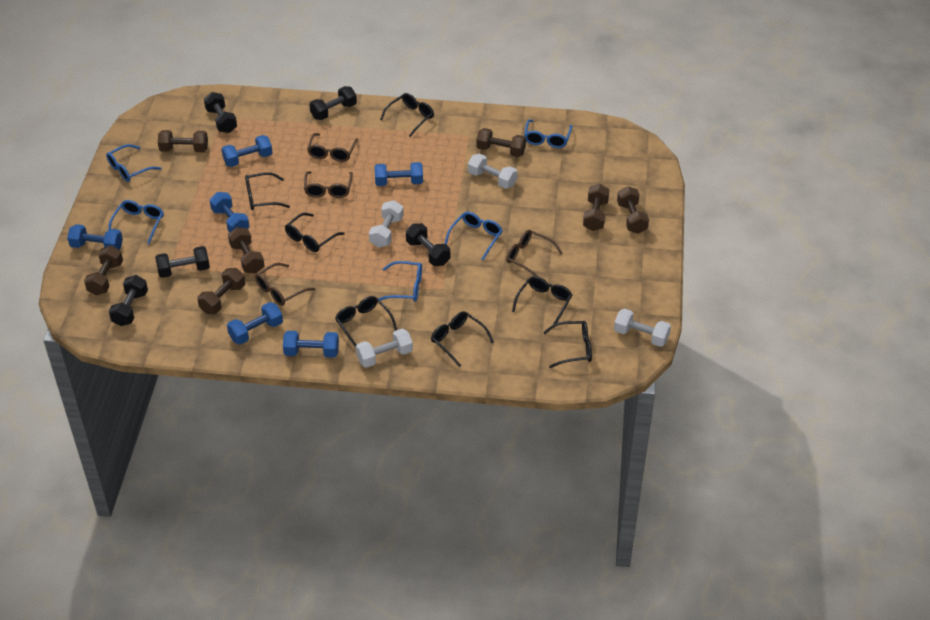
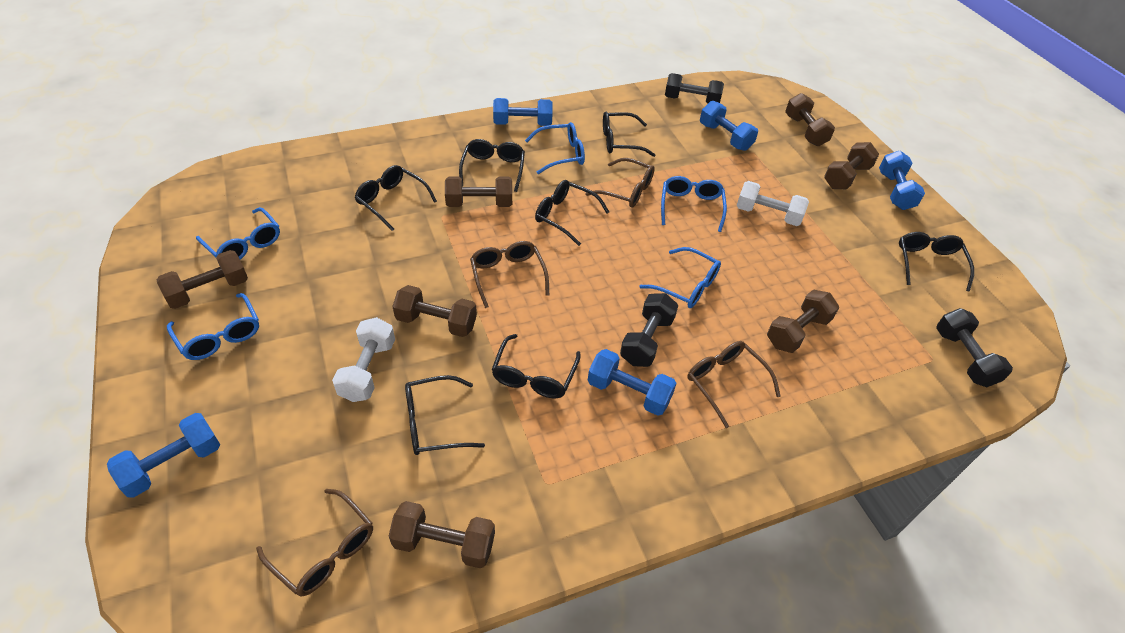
black dumbbell: 5 -> 3
blue dumbbell: 6 -> 5
white dumbbell: 4 -> 2

